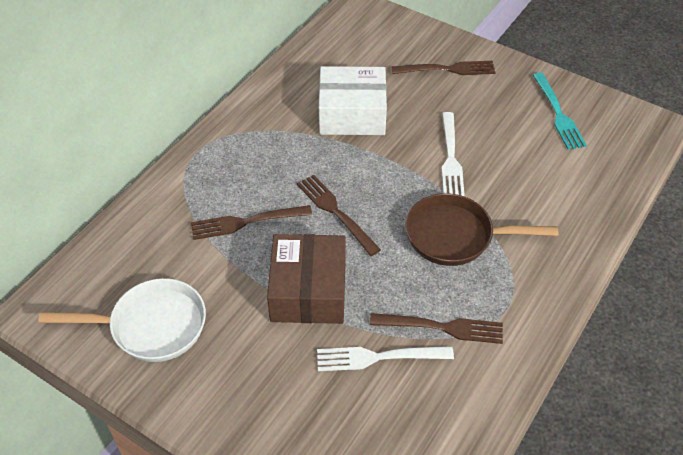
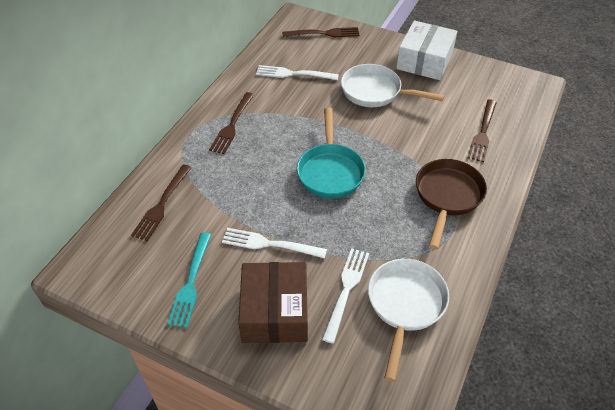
turquoise pan: 0 -> 1
white fork: 2 -> 3
white pan: 1 -> 2

